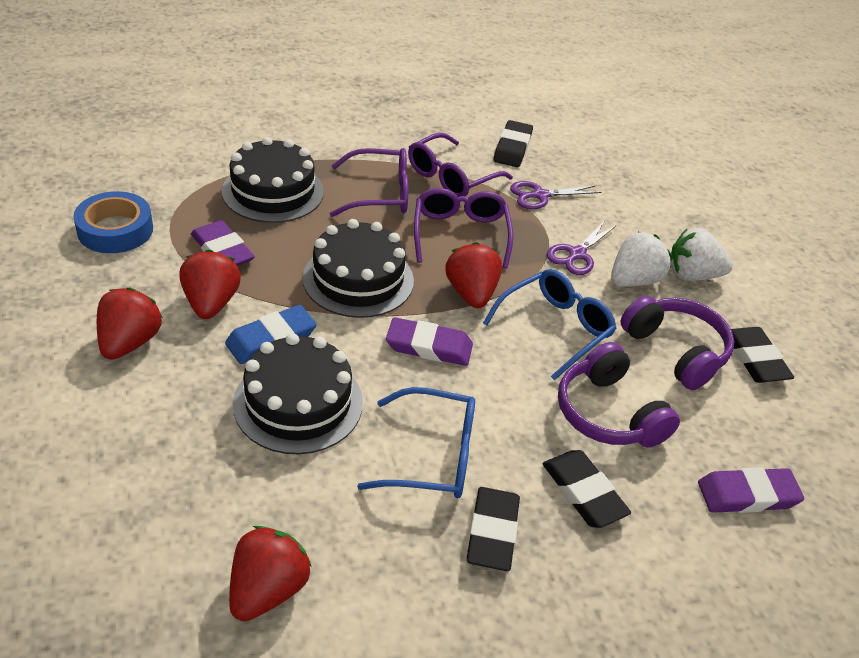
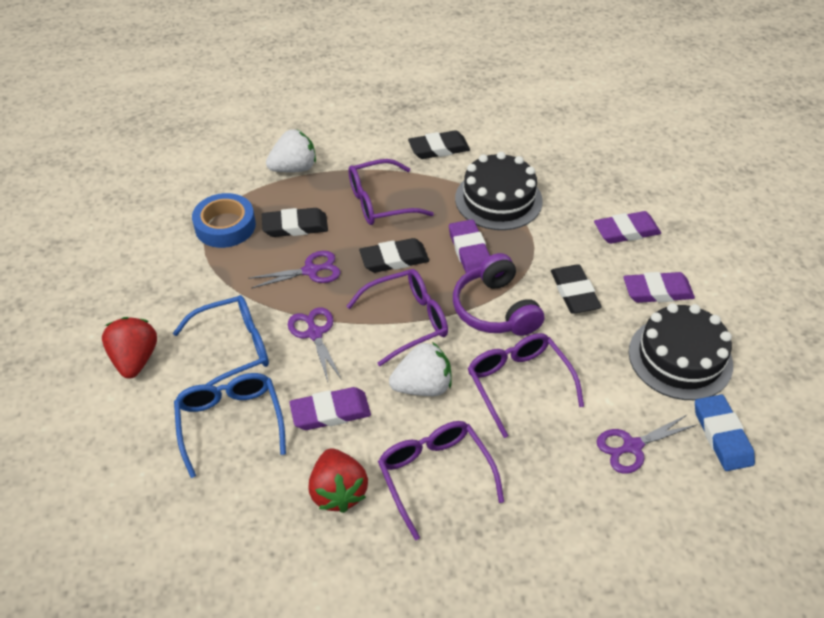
black cake: 3 -> 2
purple eraser: 3 -> 4
purple glasses: 3 -> 4
purple headphones: 2 -> 1
purple scissors: 2 -> 3
red strawberry: 4 -> 2

